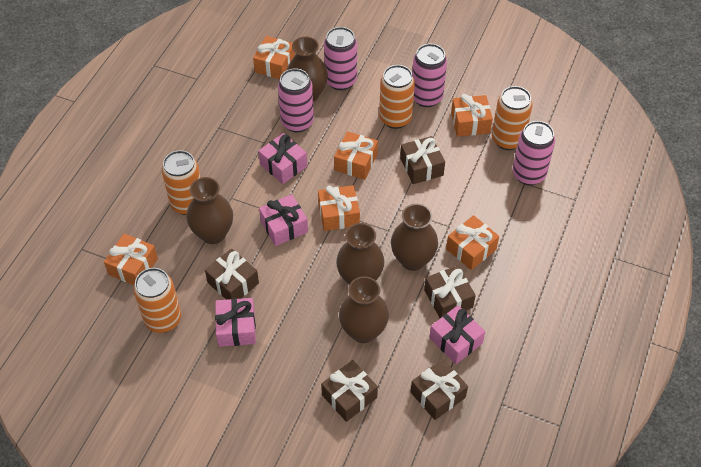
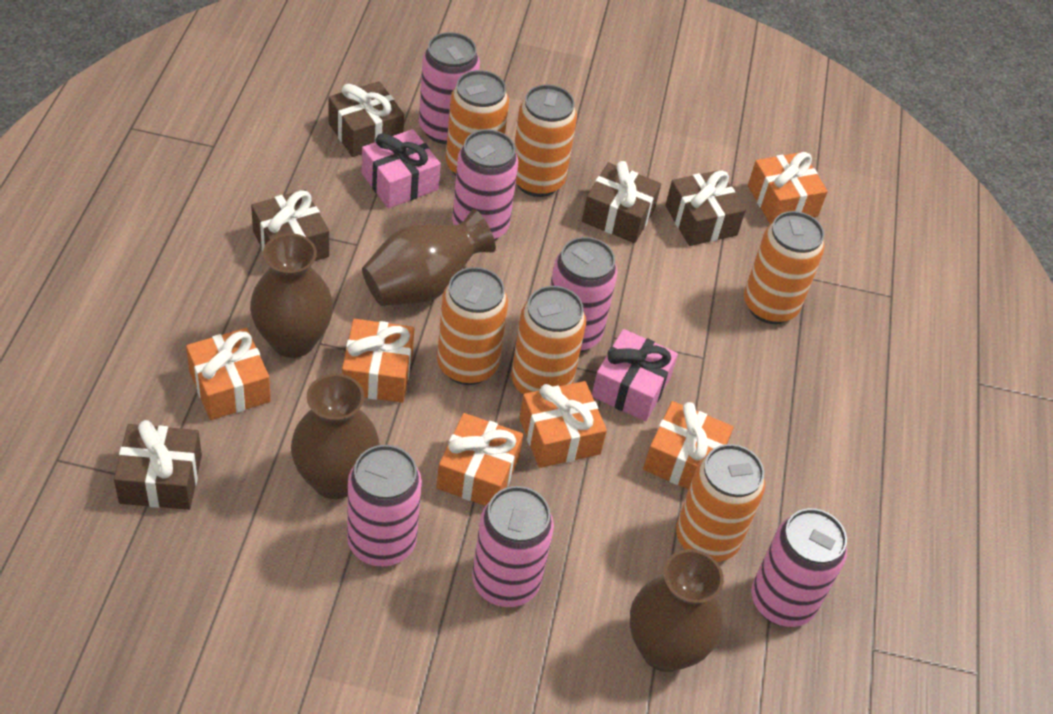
brown vase: 5 -> 4
orange can: 4 -> 6
pink can: 4 -> 6
pink gift: 4 -> 2

